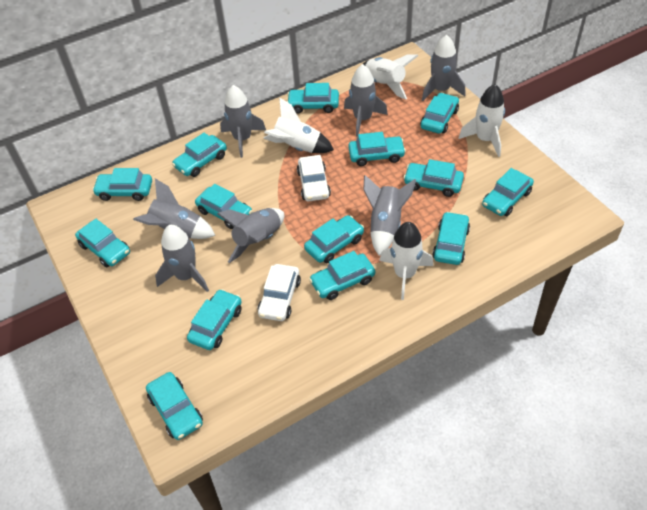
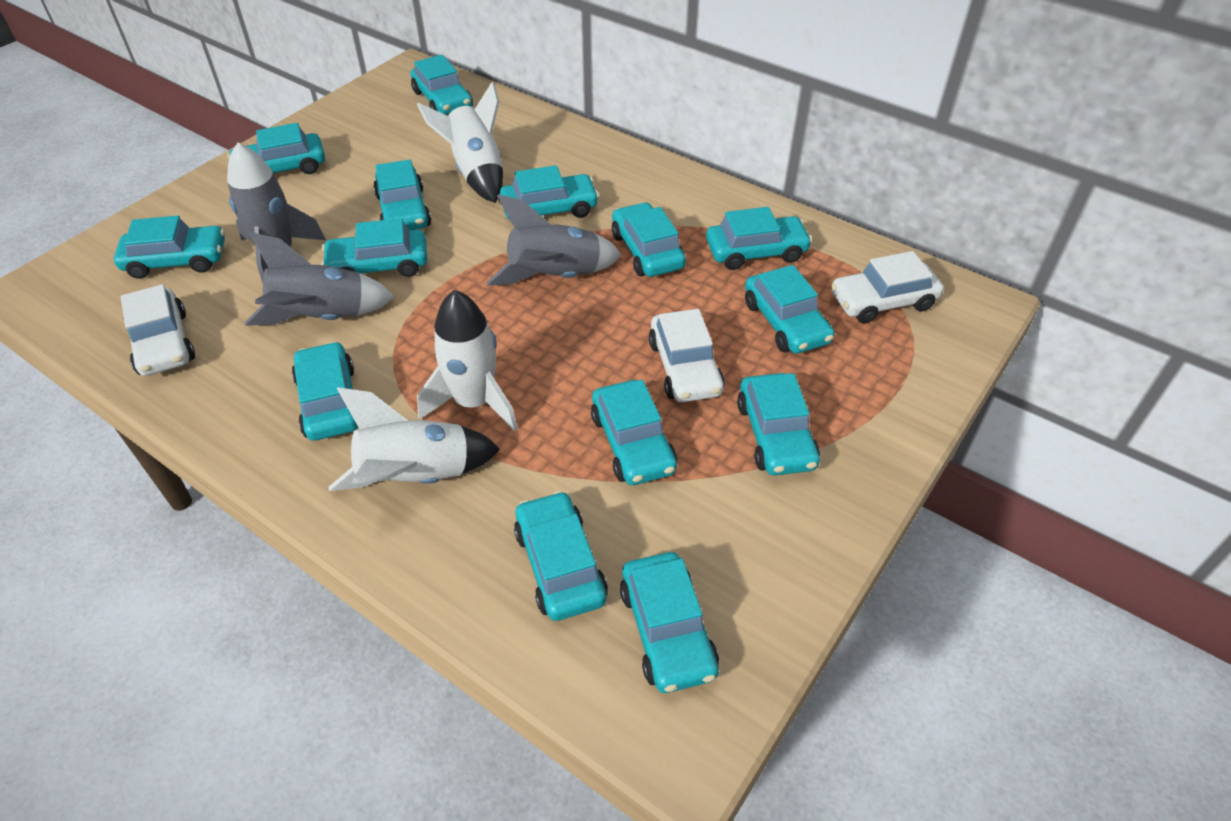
grey rocket: 7 -> 3
white car: 2 -> 3
white rocket: 4 -> 3

